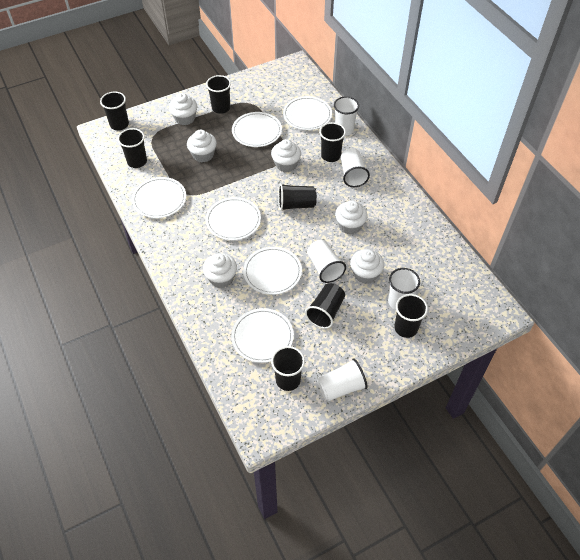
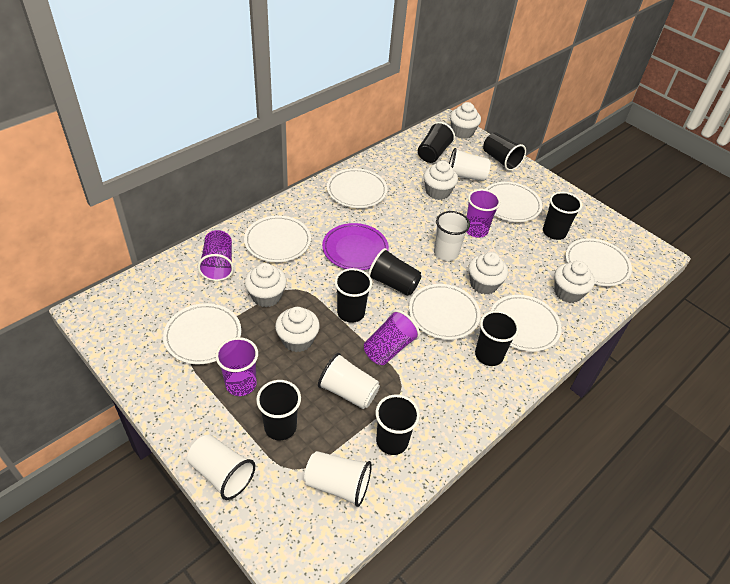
purple cup: 0 -> 4
purple plate: 0 -> 1
white plate: 6 -> 7

